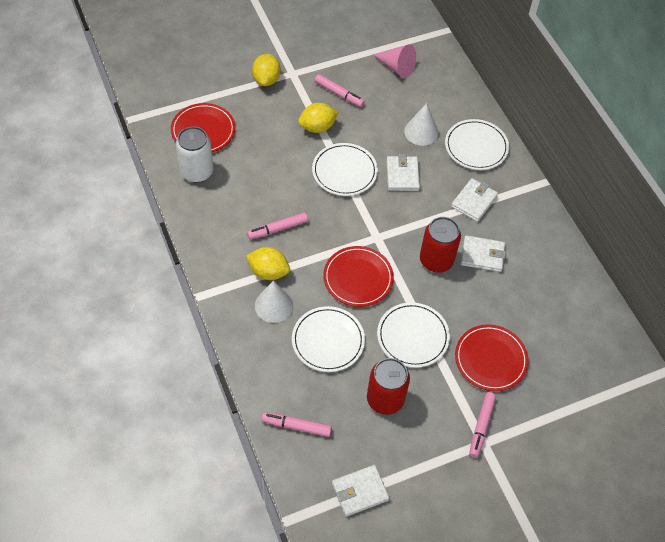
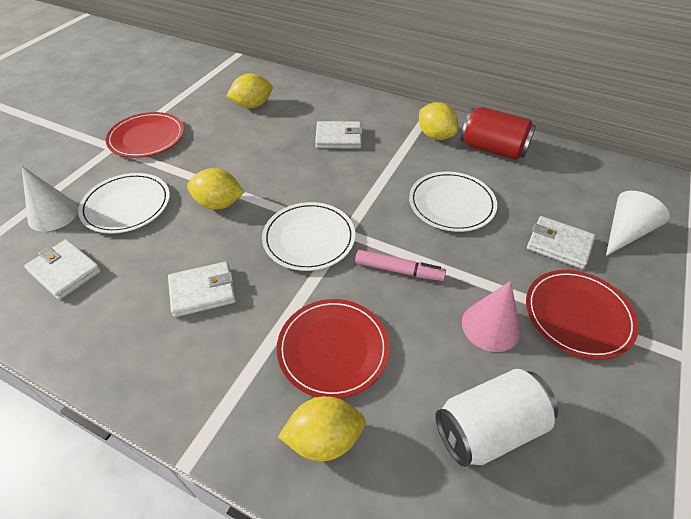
pink marker: 4 -> 1
red can: 2 -> 1
white plate: 4 -> 3
yellow lemon: 3 -> 4

